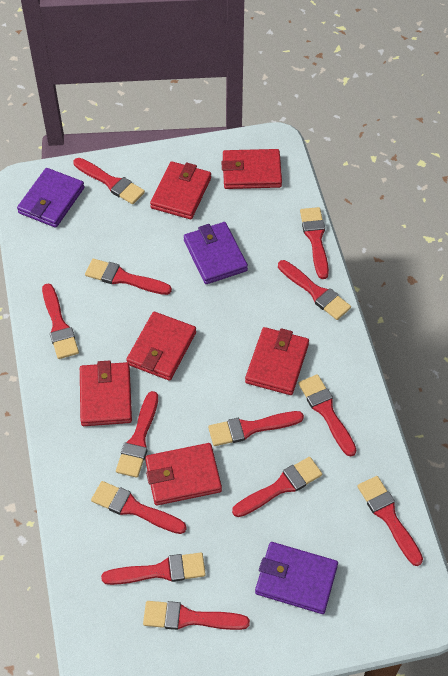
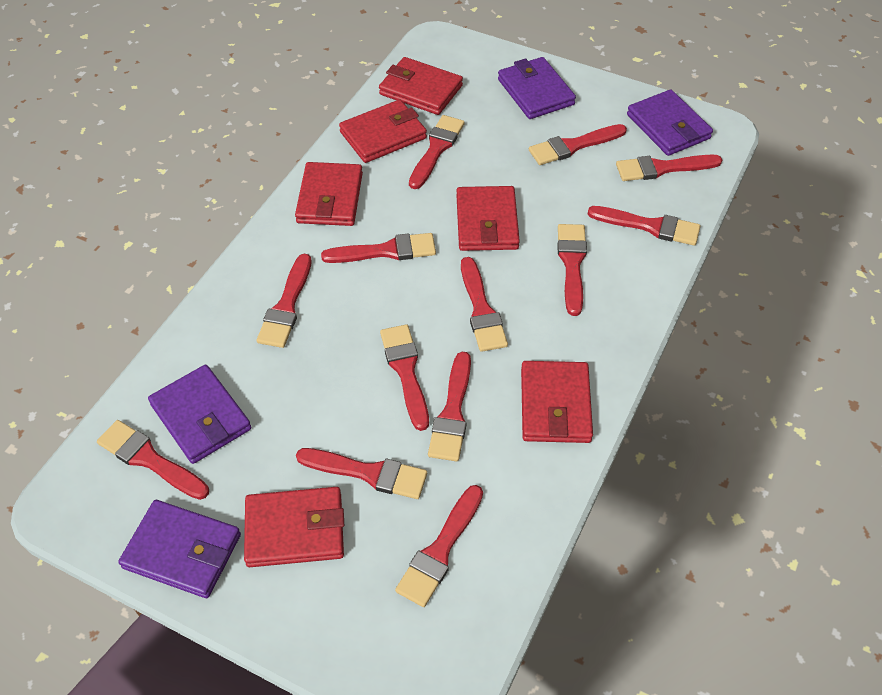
purple wallet: 3 -> 4

